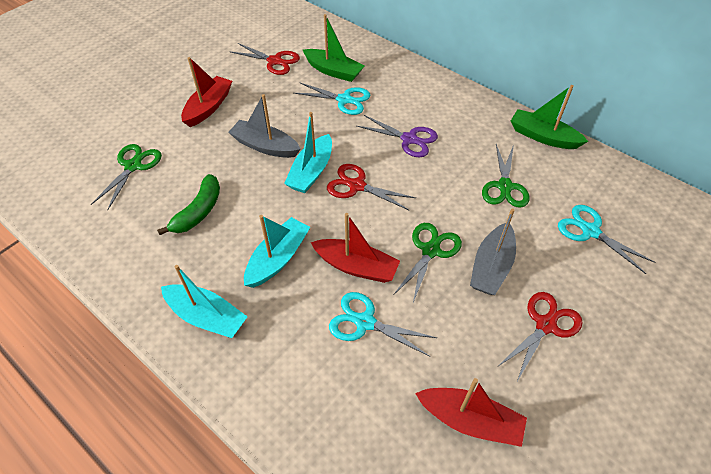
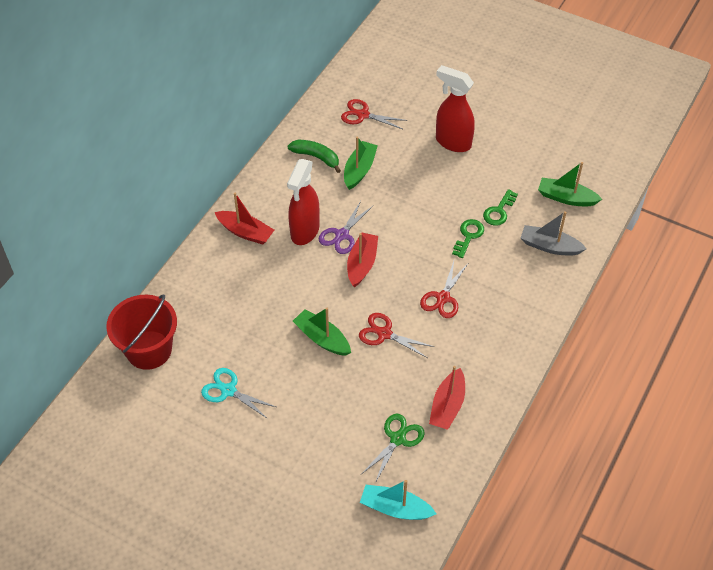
green boat: 2 -> 3
green key: 0 -> 2
green scissors: 3 -> 1
grey boat: 2 -> 1
red bucket: 0 -> 1
red spray bottle: 0 -> 2
turquoise boat: 3 -> 1
turquoise scissors: 3 -> 1

